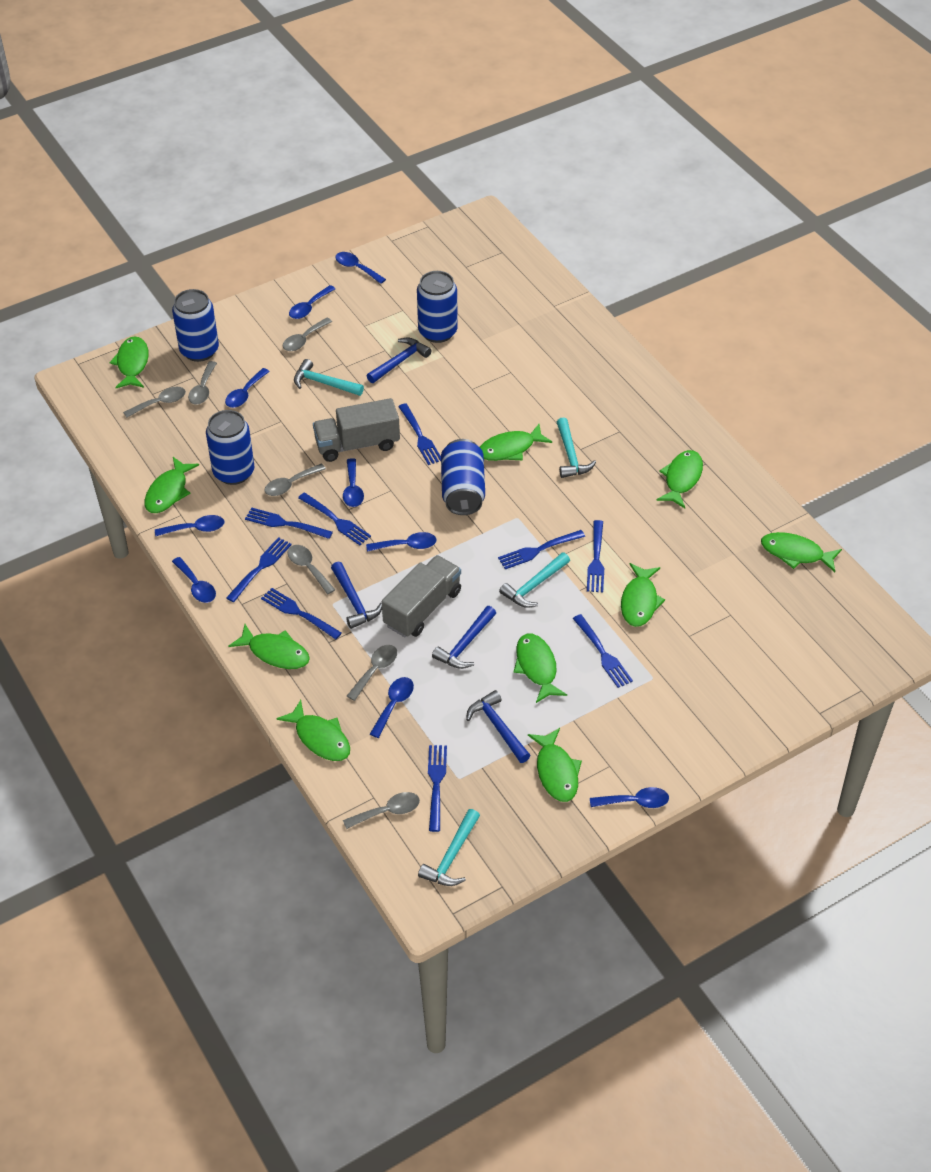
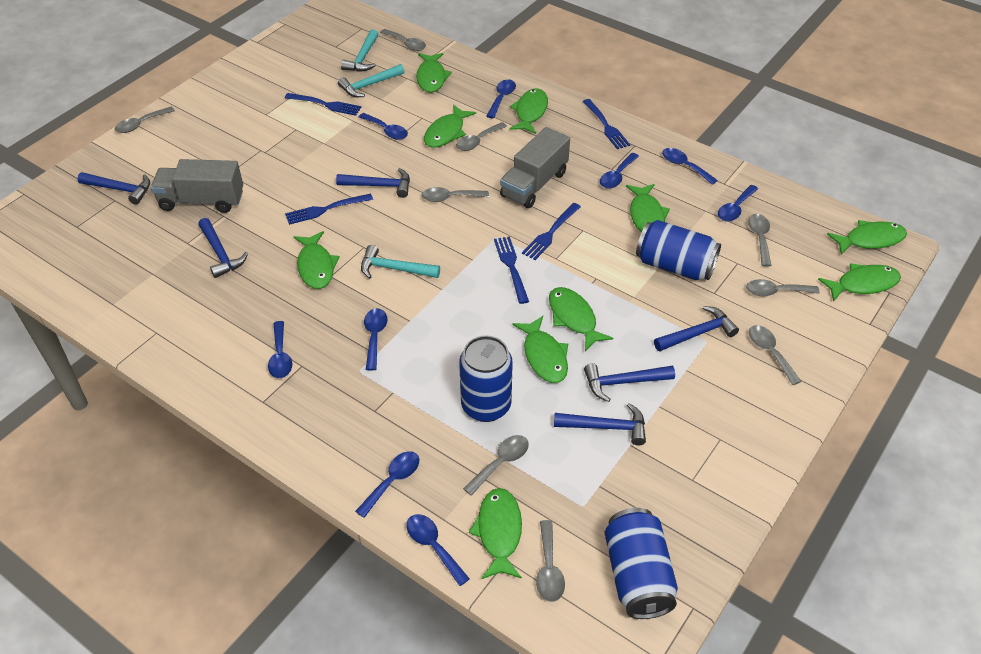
blue can: 4 -> 3
blue fork: 9 -> 5
blue hammer: 4 -> 6
grey spoon: 7 -> 9
turquoise hammer: 4 -> 3

